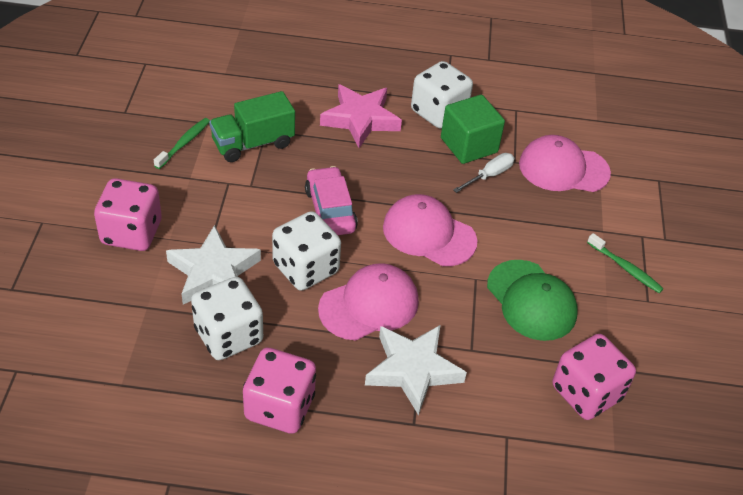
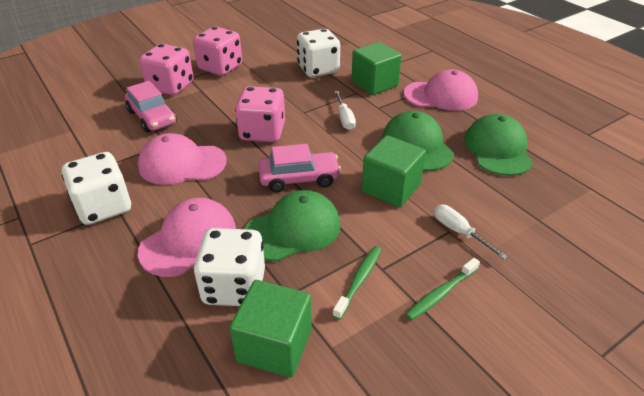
green cap: 1 -> 3
green cube: 1 -> 3
green truck: 1 -> 0
pink car: 1 -> 2
pink star: 1 -> 0
white screwdriver: 1 -> 2
white star: 2 -> 0

